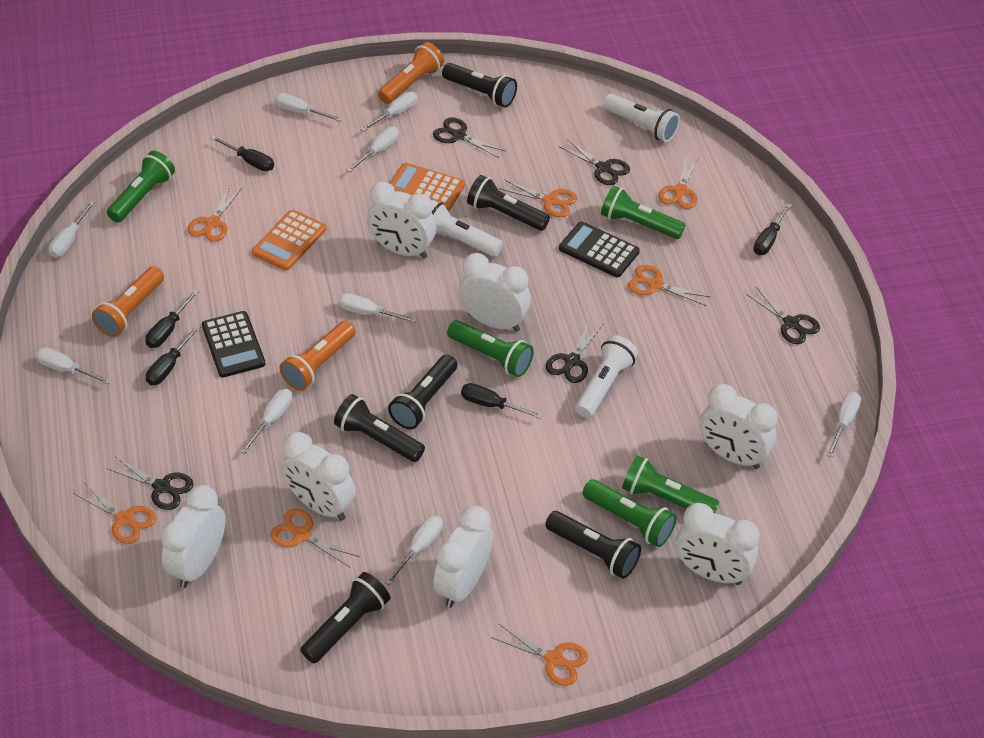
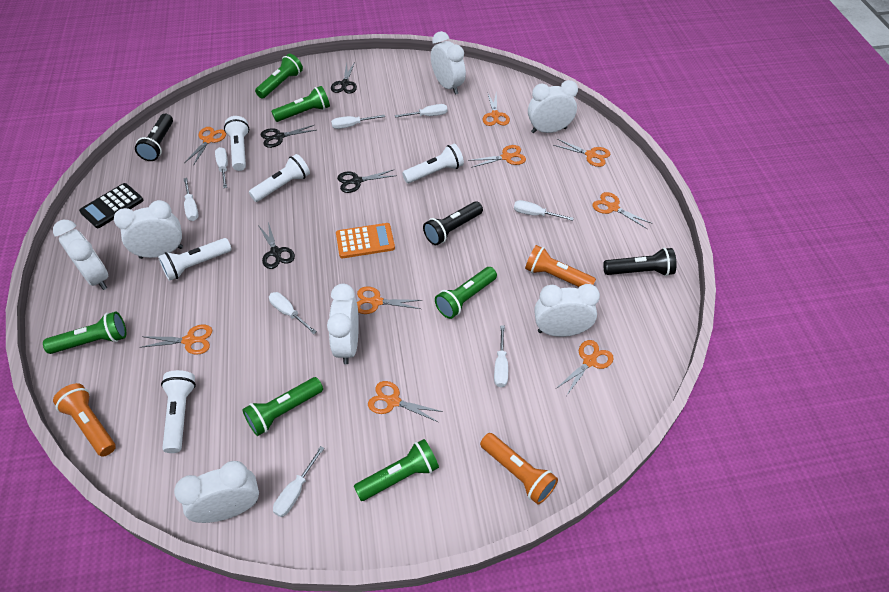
black calculator: 2 -> 1
black flashlight: 6 -> 3
black scissors: 5 -> 4
black screwdriver: 5 -> 0
green flashlight: 5 -> 6
orange calculator: 2 -> 1
orange scissors: 7 -> 9
white flashlight: 3 -> 5
white screwdriver: 9 -> 8

